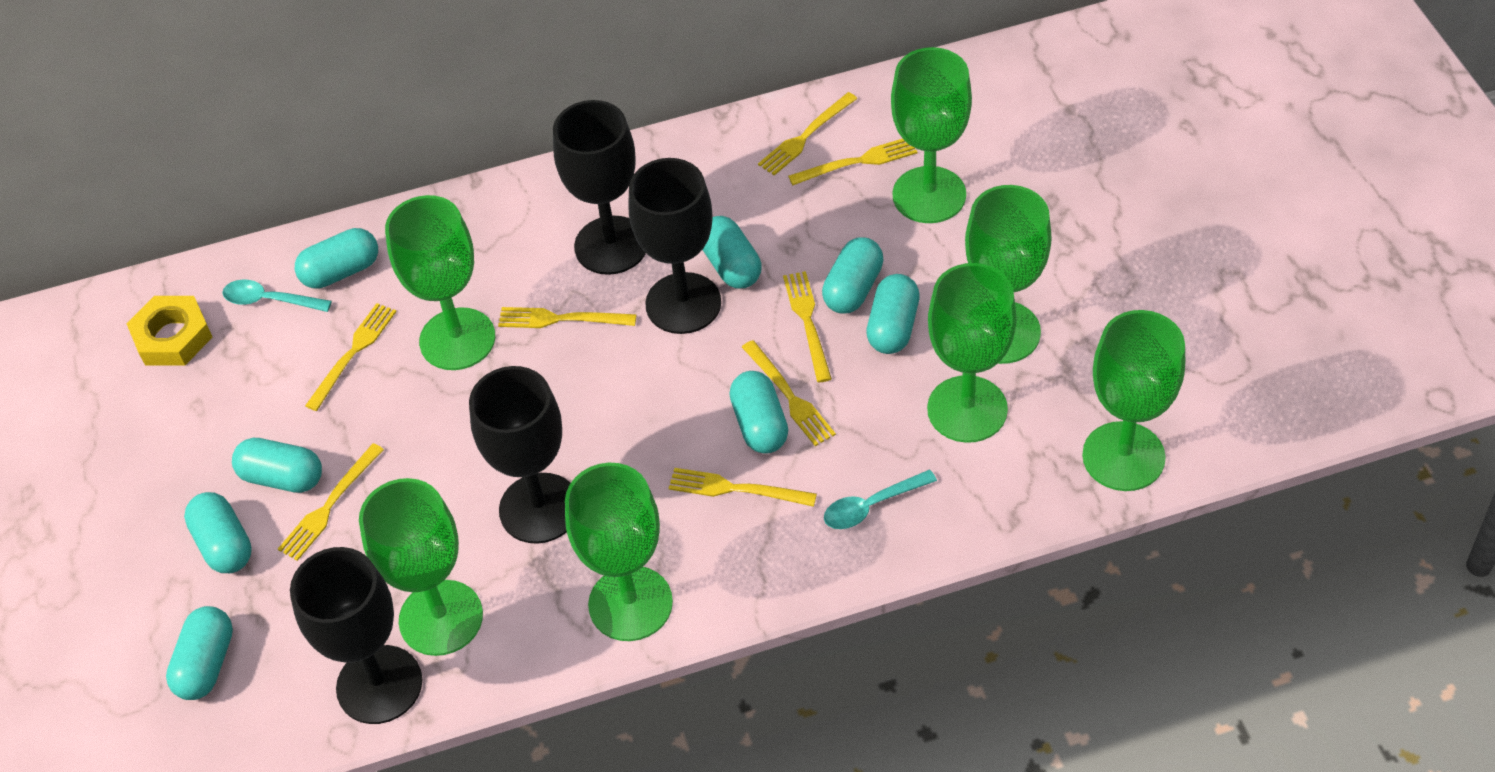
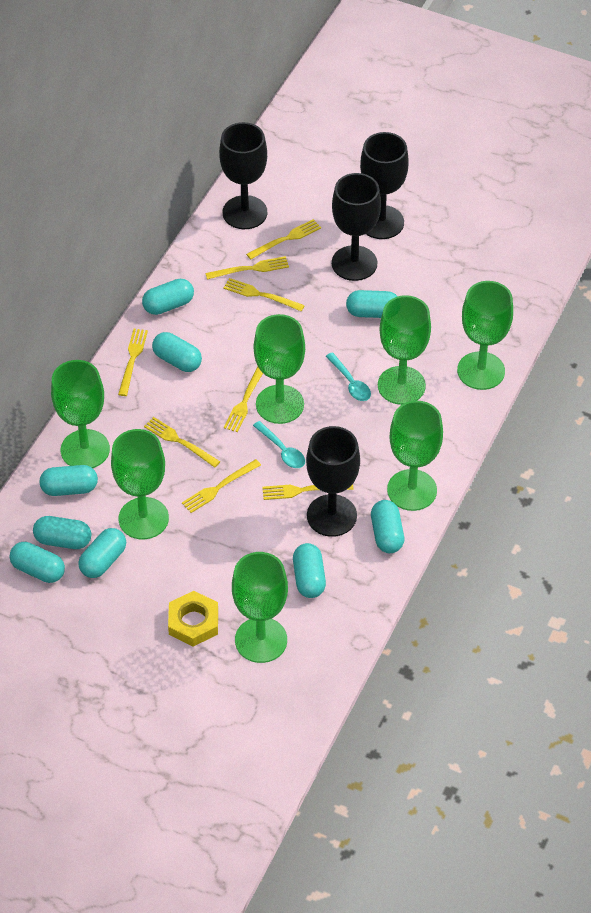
turquoise capsule: 8 -> 9

